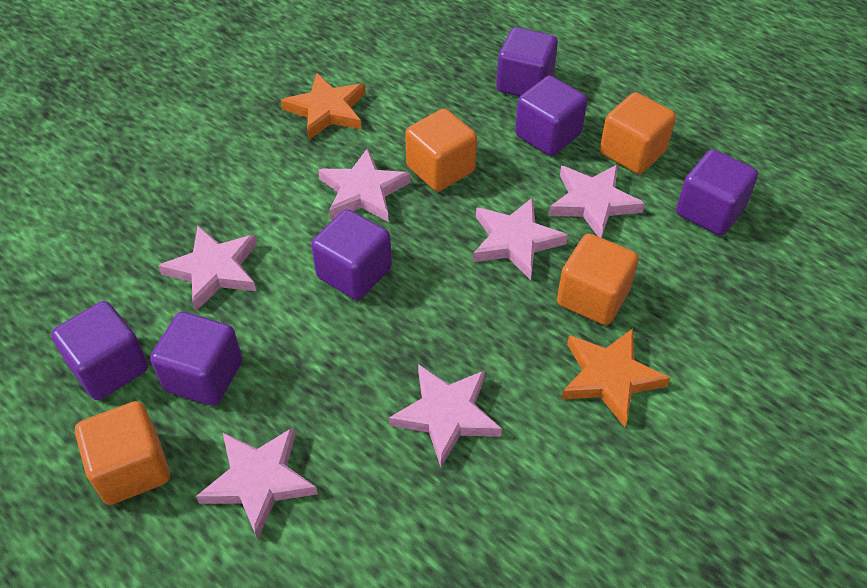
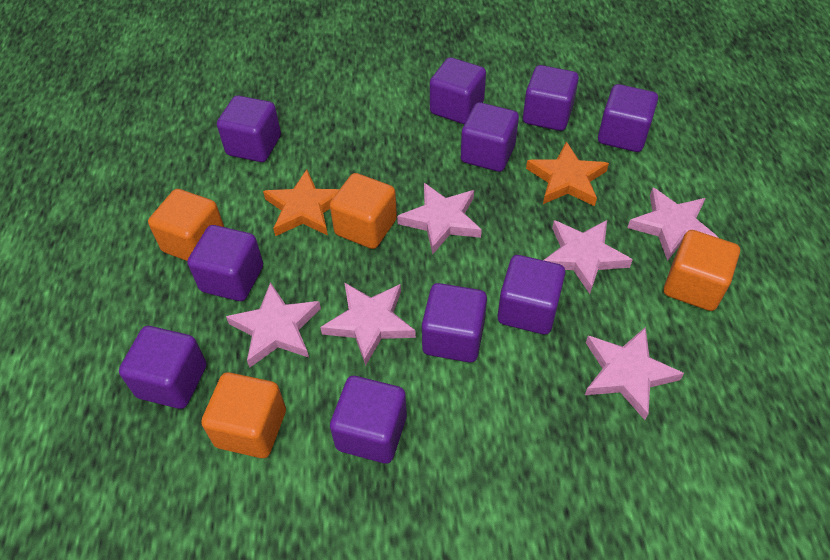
purple cube: 6 -> 10

